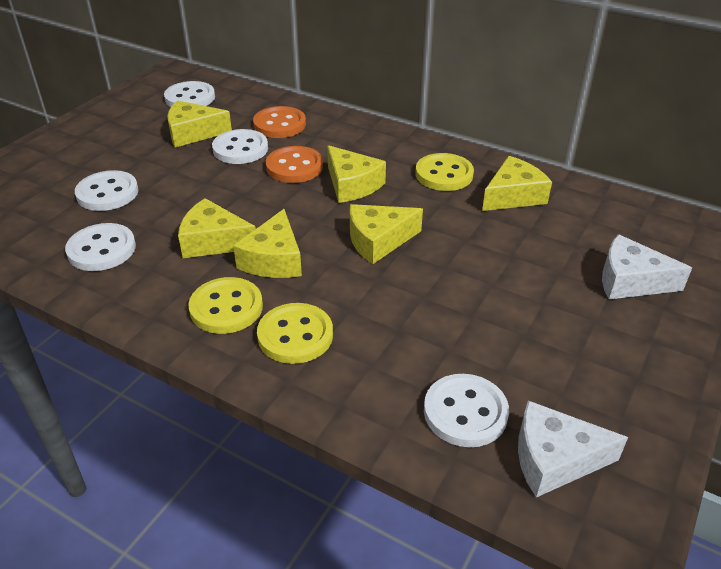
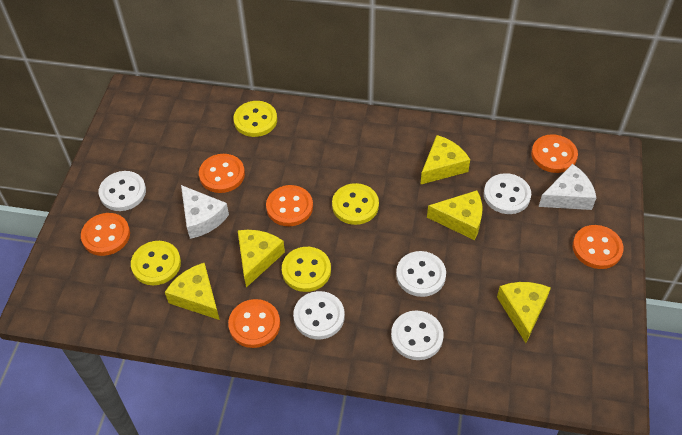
orange button: 2 -> 6
yellow button: 3 -> 4
yellow cheese: 6 -> 5

